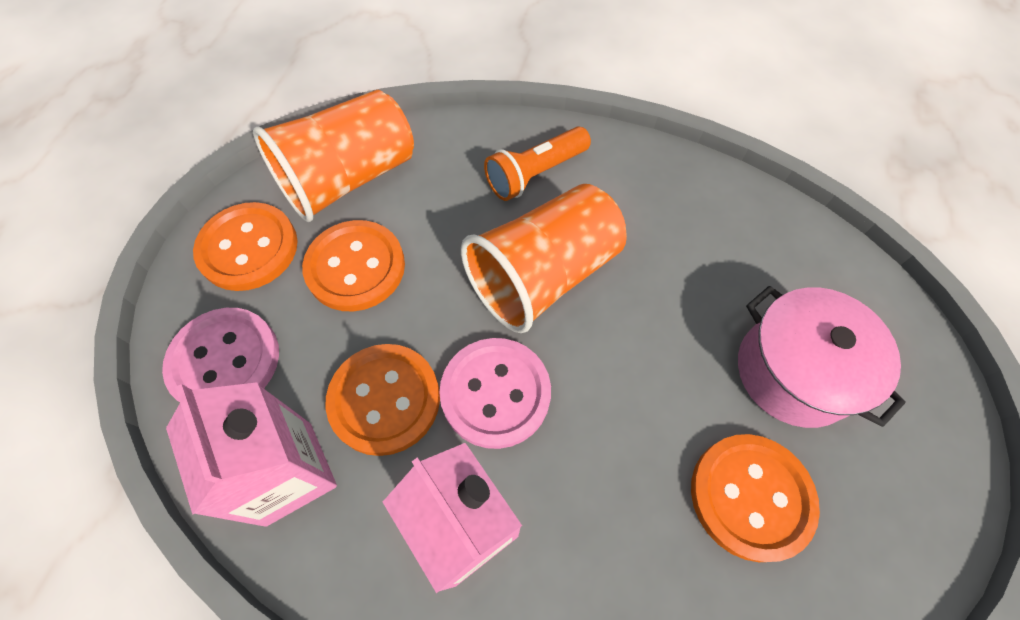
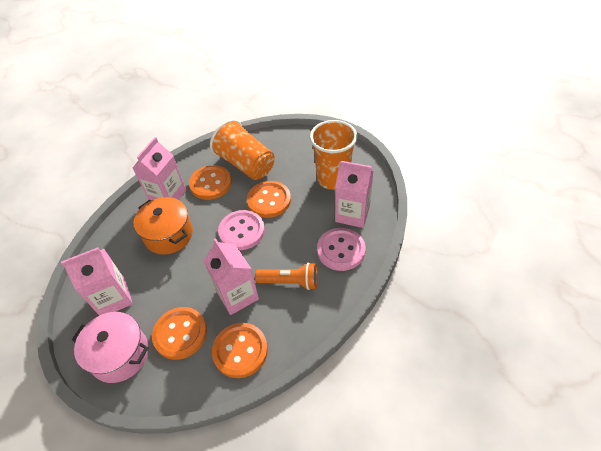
orange pot: 0 -> 1
pink carton: 2 -> 4

